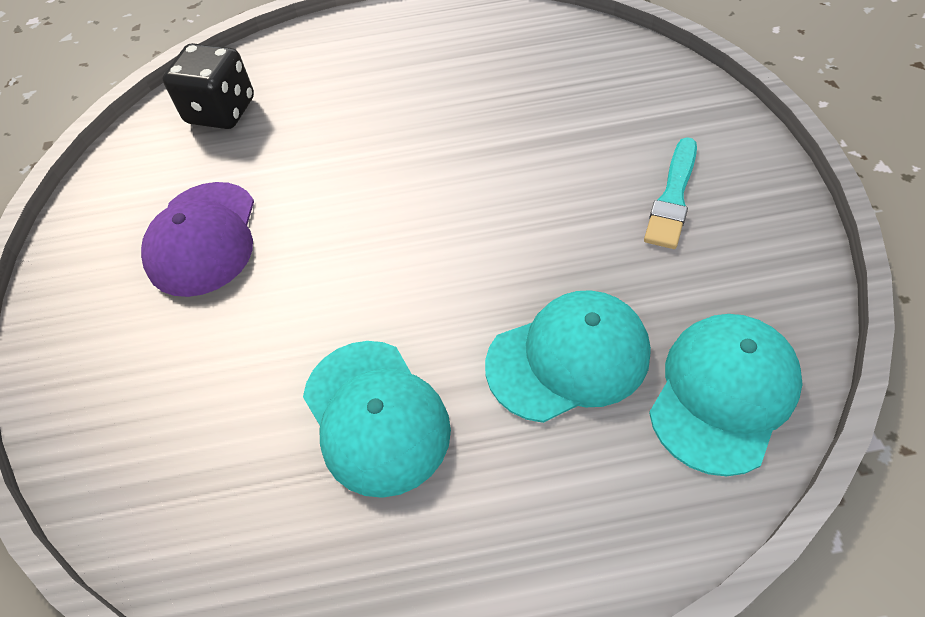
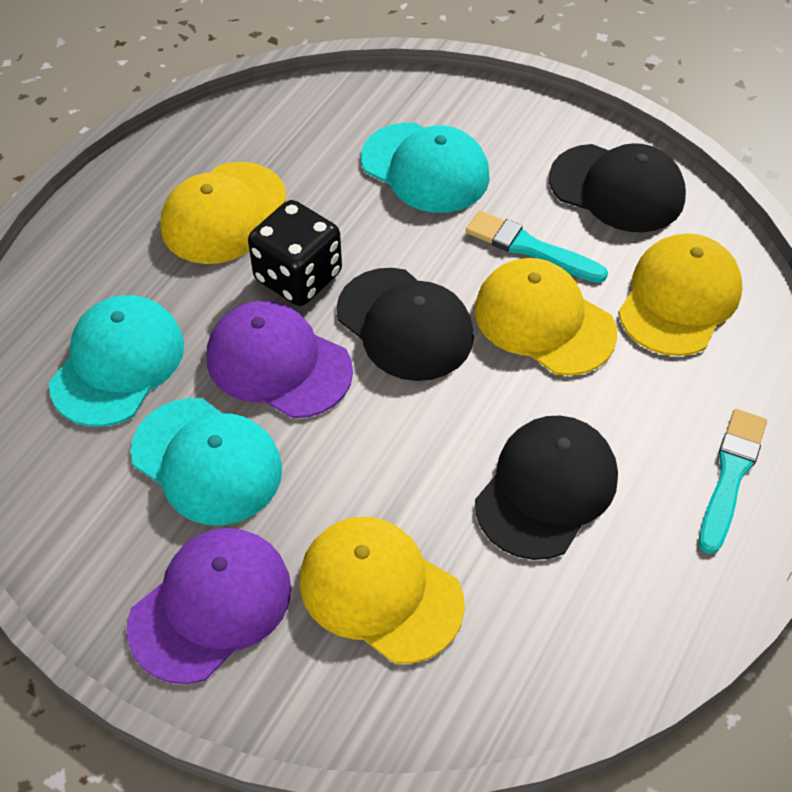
black cap: 0 -> 3
purple cap: 1 -> 2
turquoise brush: 1 -> 2
yellow cap: 0 -> 4

